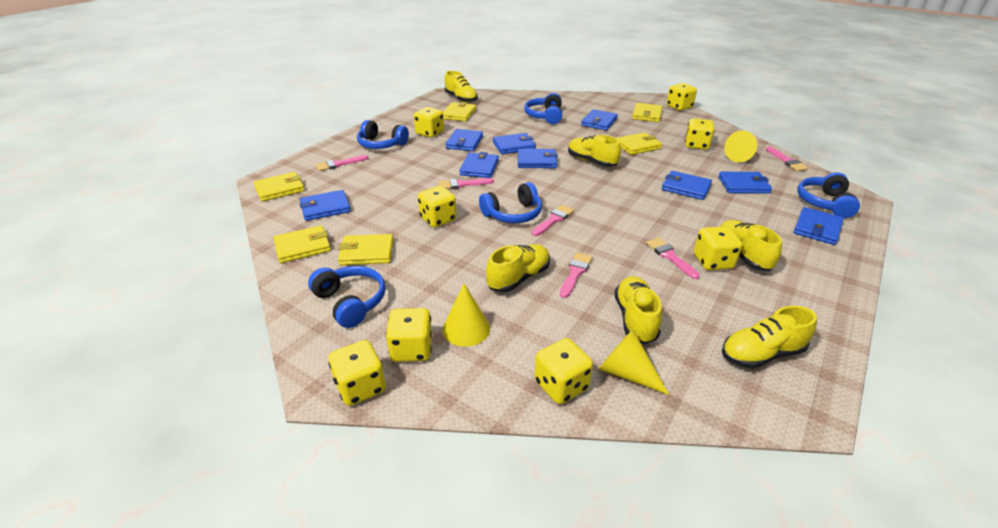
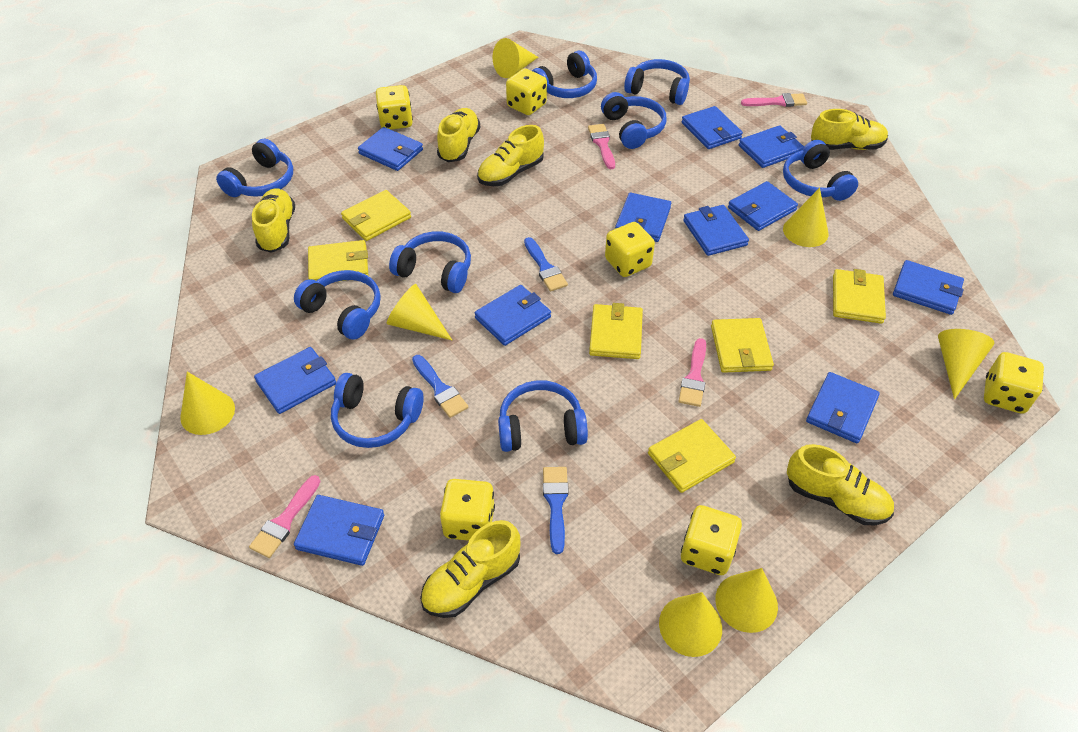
blue brush: 0 -> 3
blue headphones: 5 -> 9
blue wallet: 9 -> 11
pink brush: 6 -> 4
yellow cone: 3 -> 7
yellow dice: 8 -> 6

